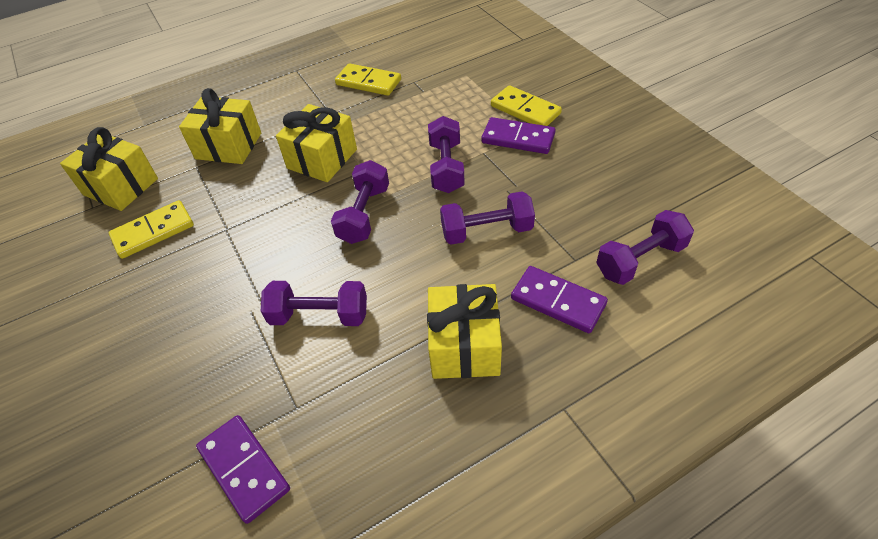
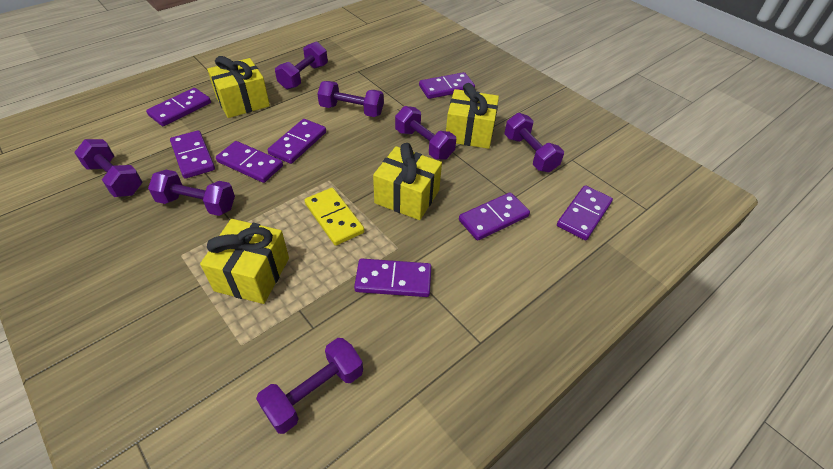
purple domino: 3 -> 8
purple dumbbell: 5 -> 7
yellow domino: 3 -> 1

